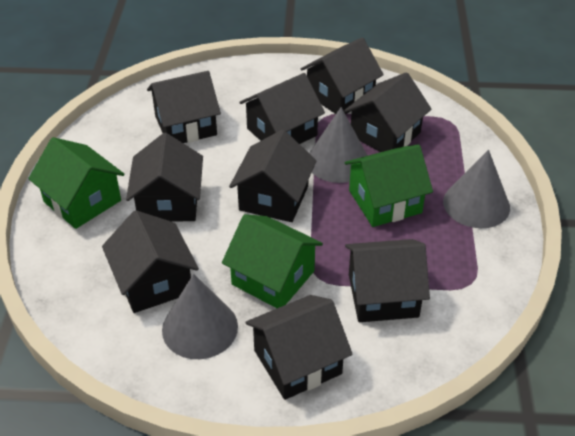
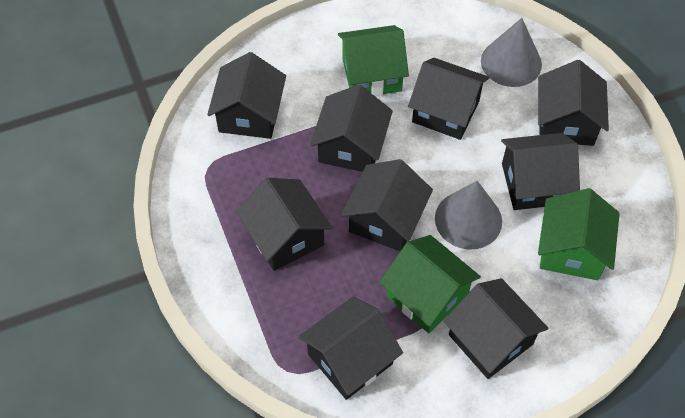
grey cone: 3 -> 2

